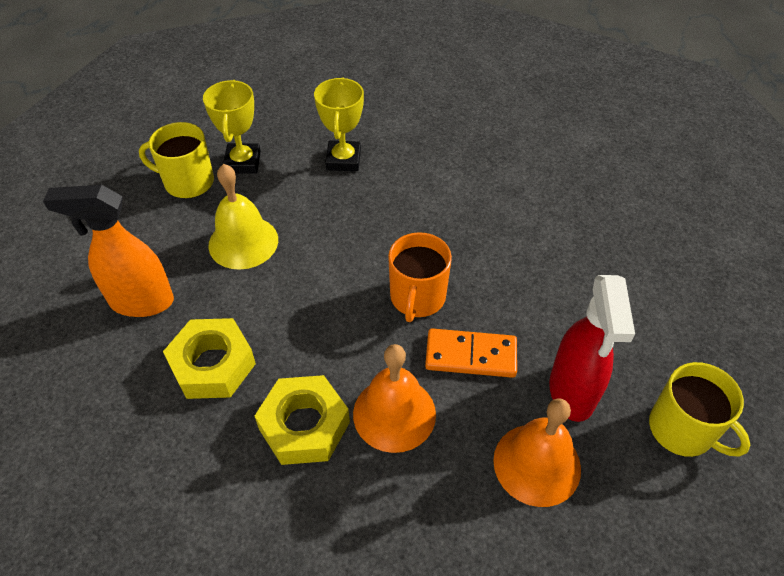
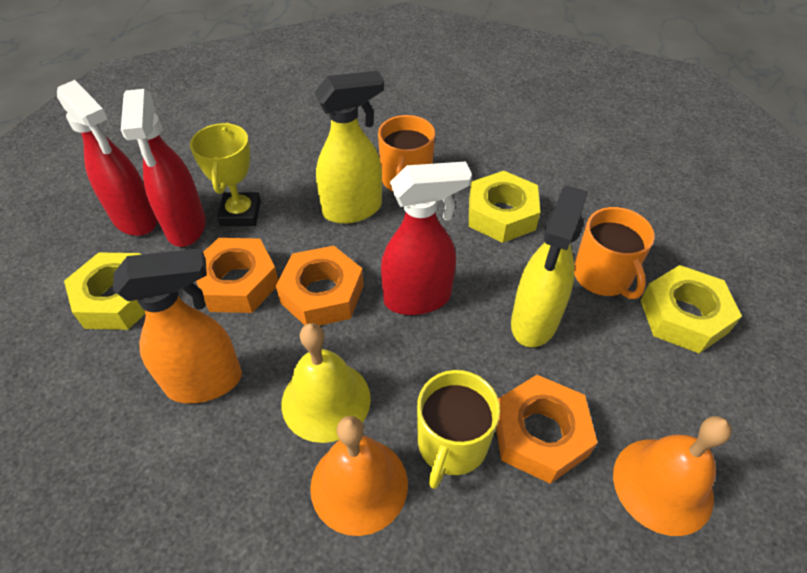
orange domino: 1 -> 0
orange mug: 1 -> 2
orange nut: 0 -> 3
red spray bottle: 1 -> 3
yellow mug: 2 -> 1
yellow nut: 2 -> 3
yellow spray bottle: 0 -> 2
yellow trophy: 2 -> 1

